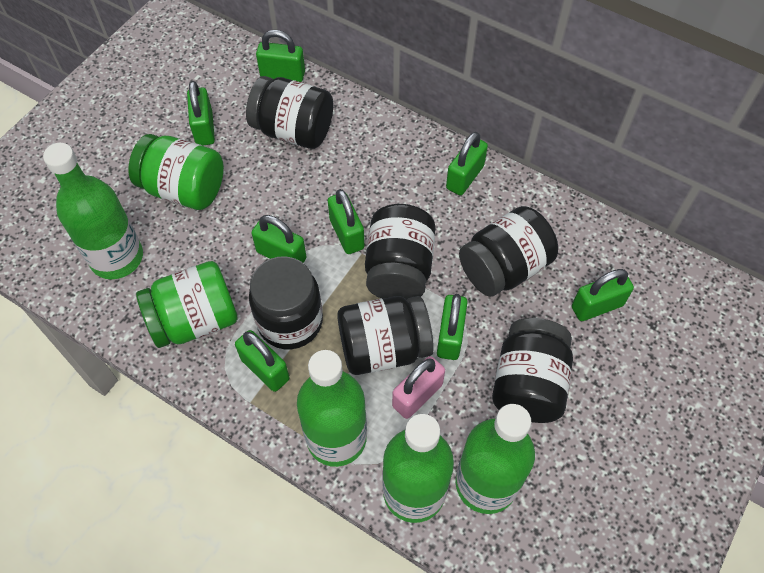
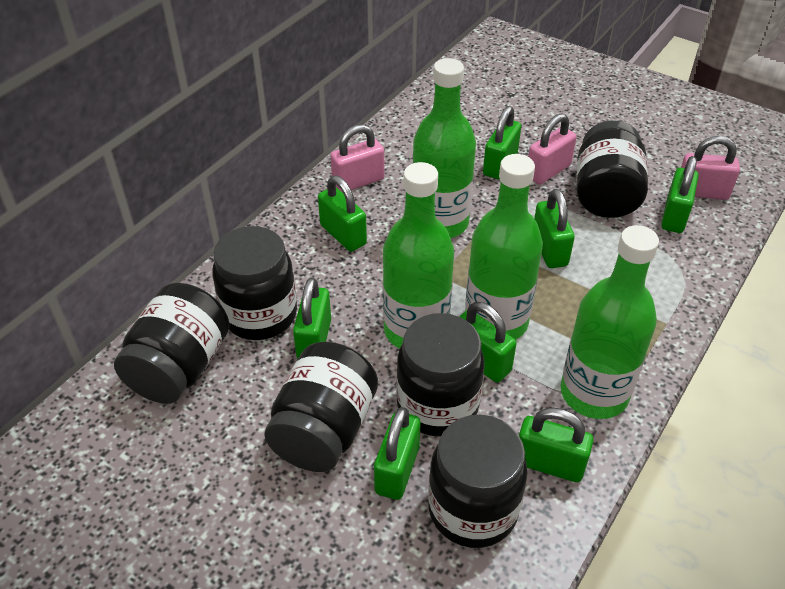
green jar: 2 -> 0
pink padlock: 1 -> 3

